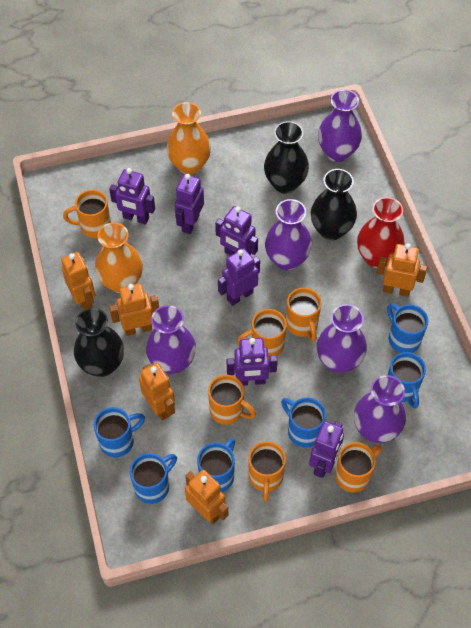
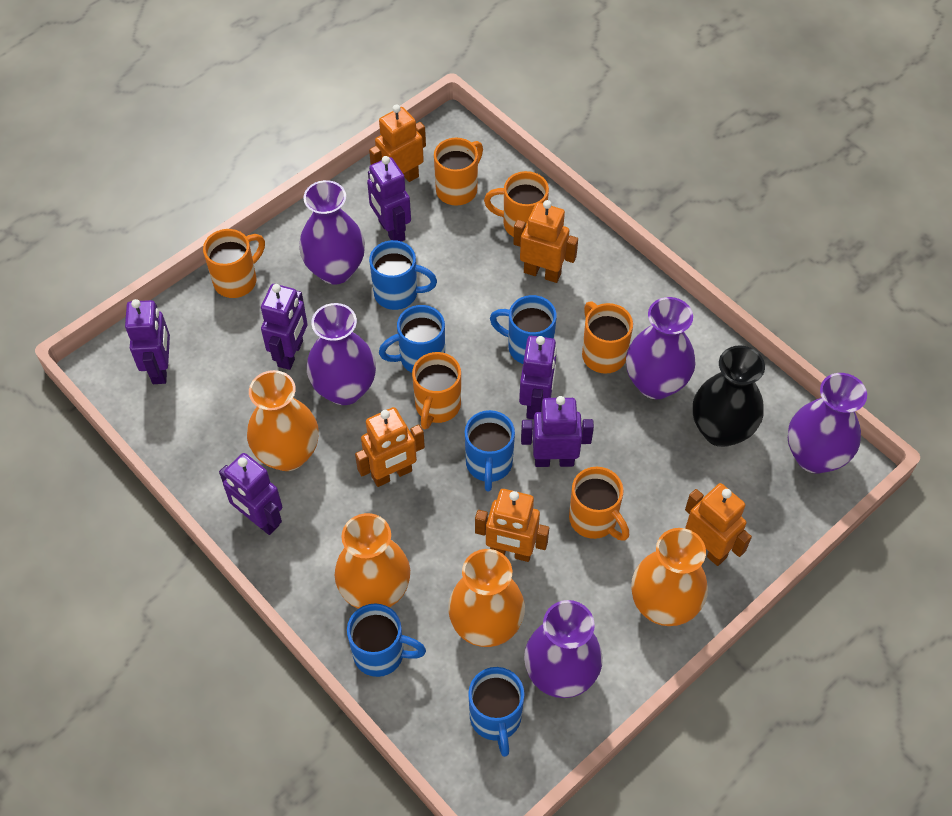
black vase: 3 -> 1
orange vase: 2 -> 4
red vase: 1 -> 0

